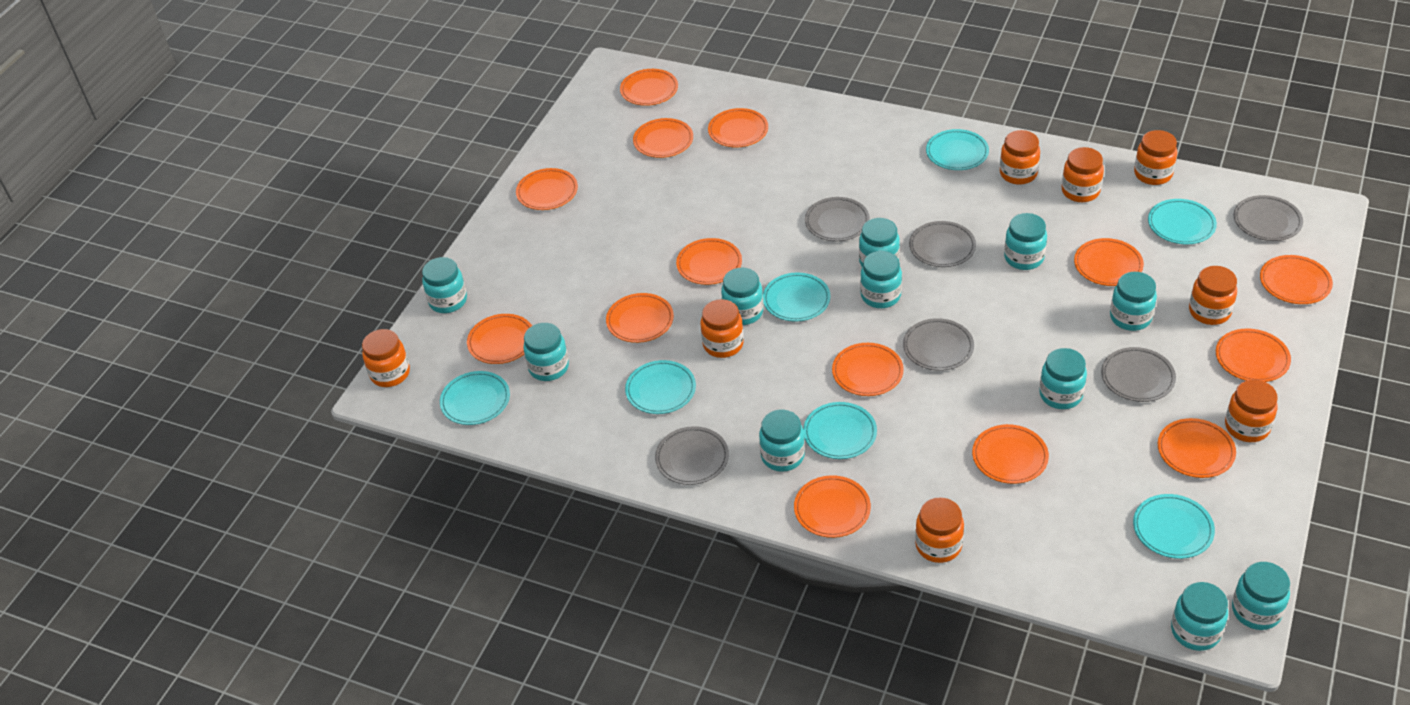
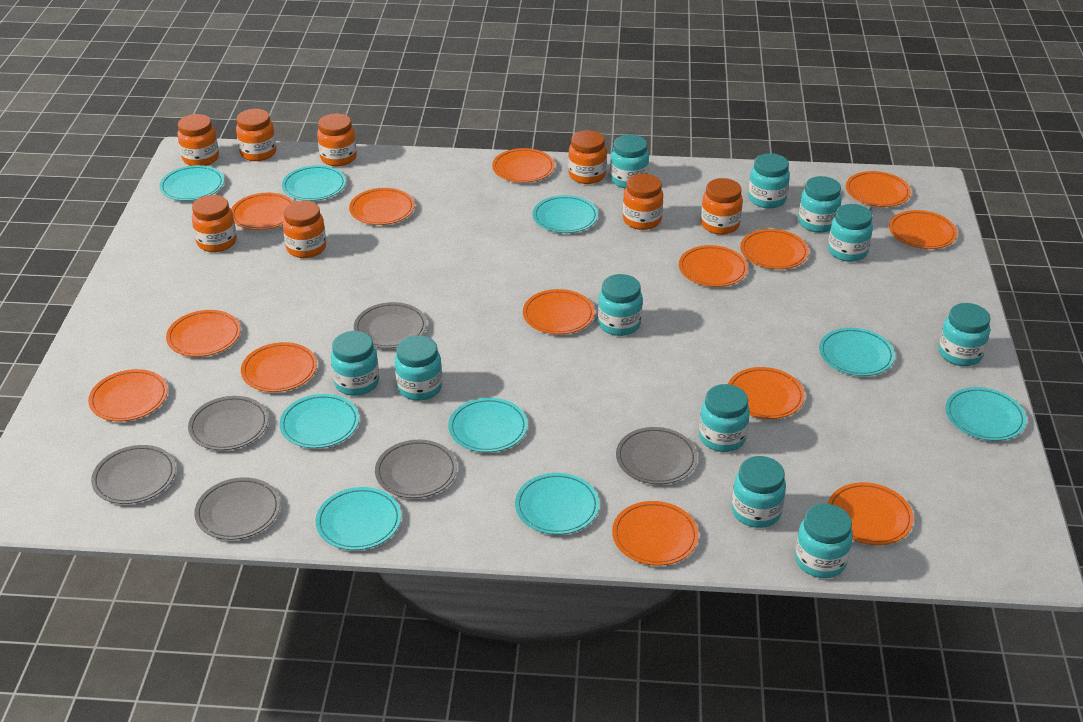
turquoise plate: 7 -> 9

